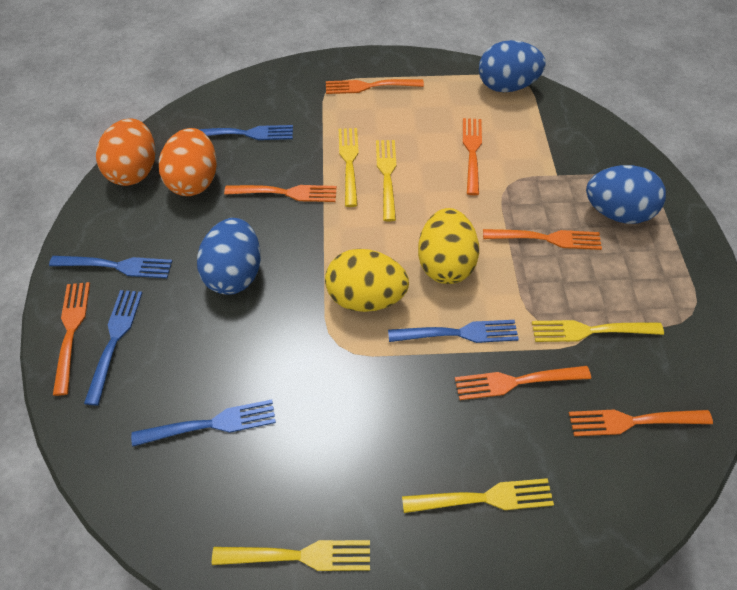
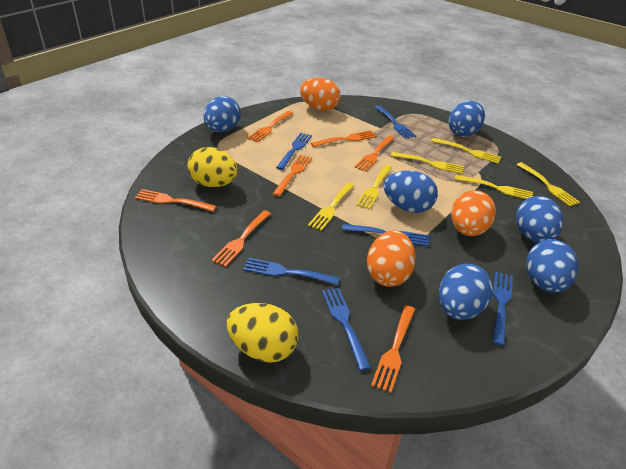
blue egg: 3 -> 6
blue fork: 5 -> 6
orange egg: 2 -> 3
yellow fork: 5 -> 6

